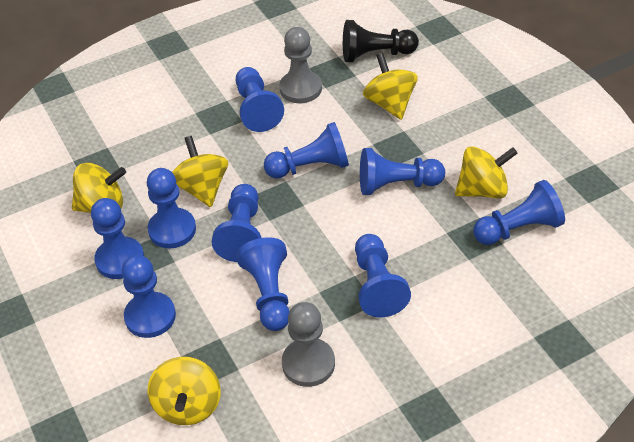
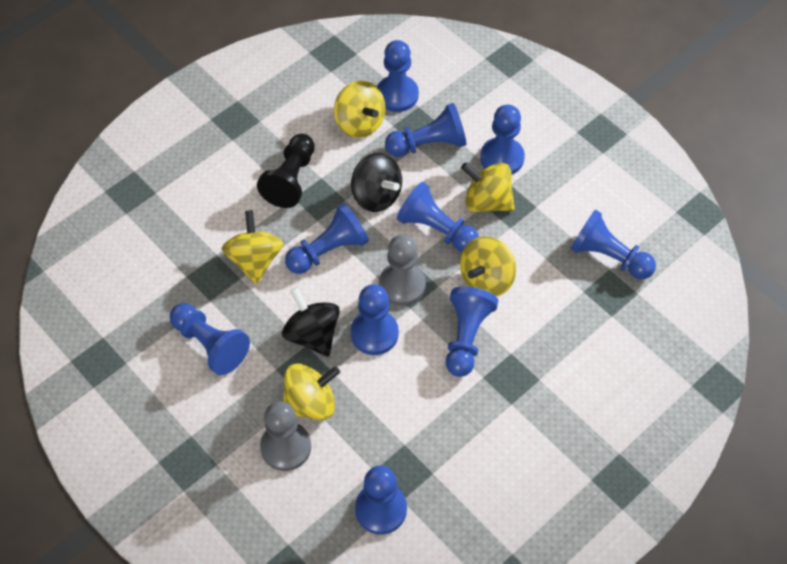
black spinning top: 0 -> 2

